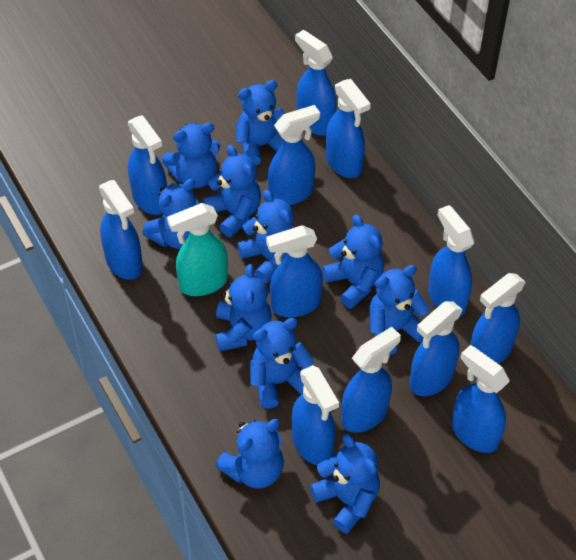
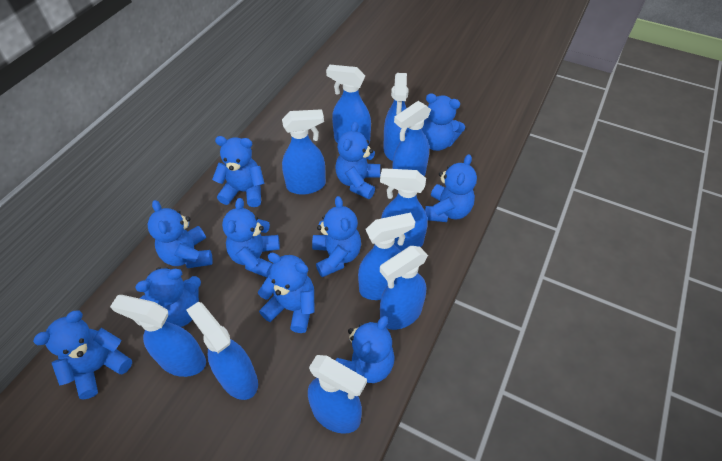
blue spray bottle: 12 -> 10
turquoise spray bottle: 1 -> 0

